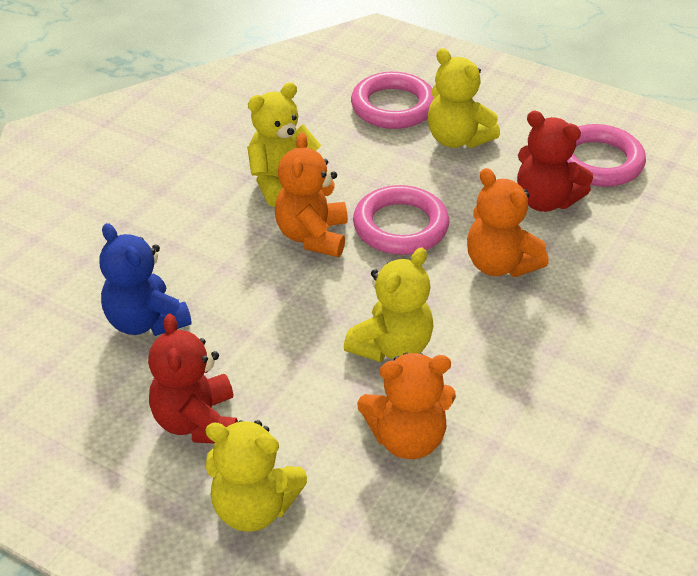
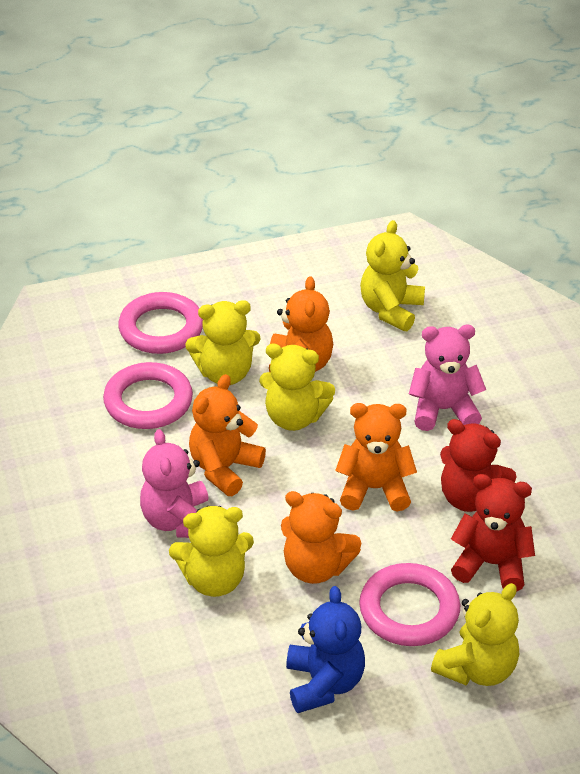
orange teddy bear: 3 -> 4
pink teddy bear: 0 -> 2
yellow teddy bear: 4 -> 5

